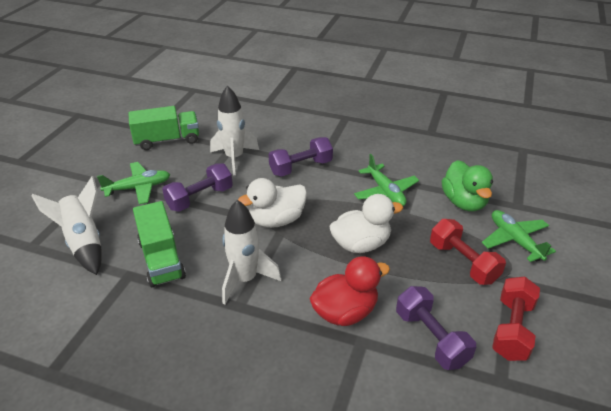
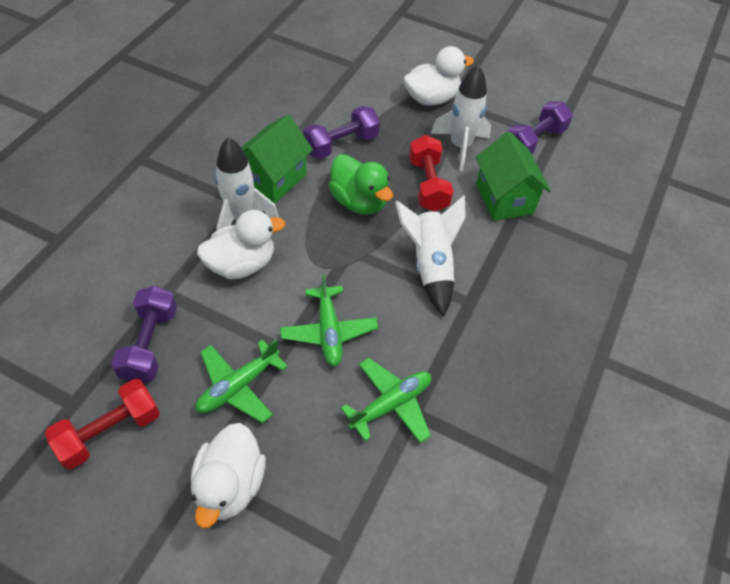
green house: 0 -> 2
green truck: 2 -> 0
red duck: 1 -> 0
white duck: 2 -> 3

